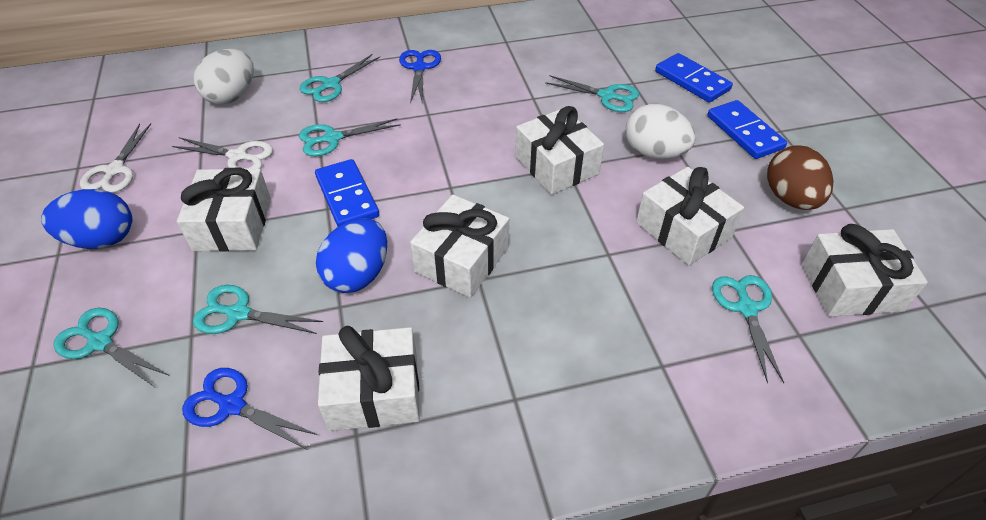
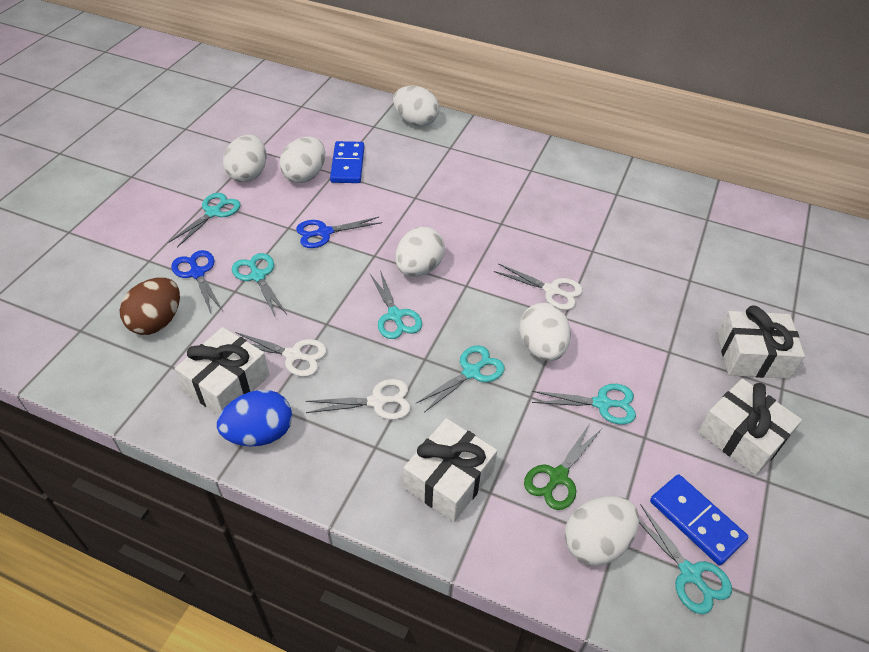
blue domino: 3 -> 2
blue egg: 2 -> 1
green scissors: 0 -> 1
white egg: 2 -> 6
white gift: 6 -> 4
white scissors: 2 -> 3

